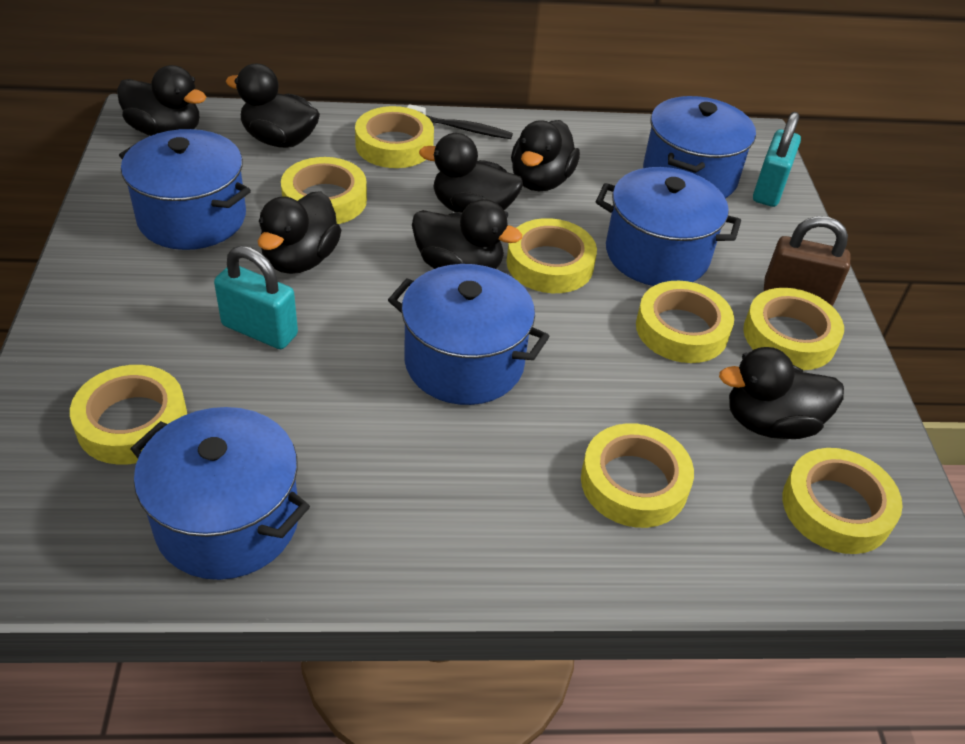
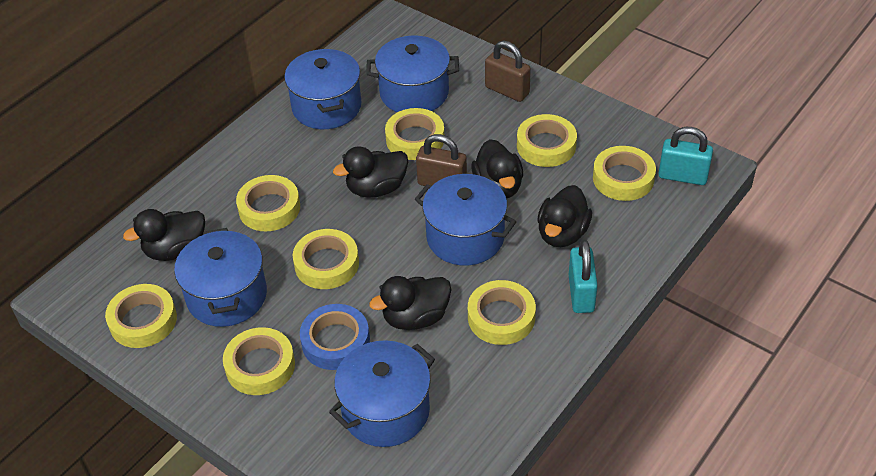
black duck: 7 -> 5
black toothbrush: 1 -> 0
blue tape: 0 -> 1
brown padlock: 1 -> 2

